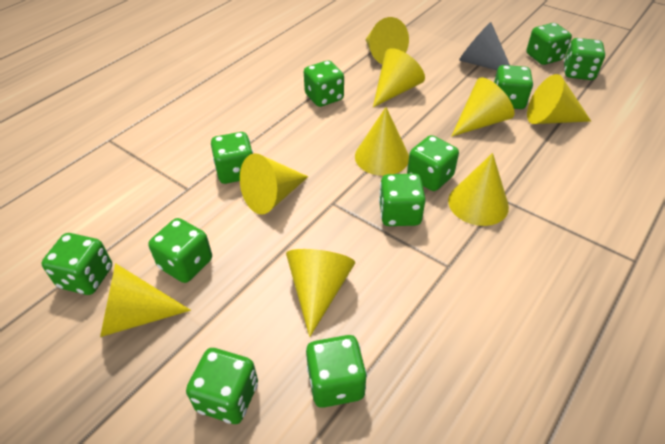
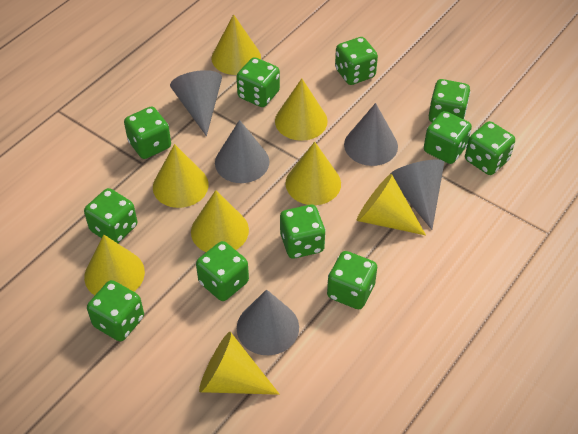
grey cone: 1 -> 5
yellow cone: 9 -> 8

